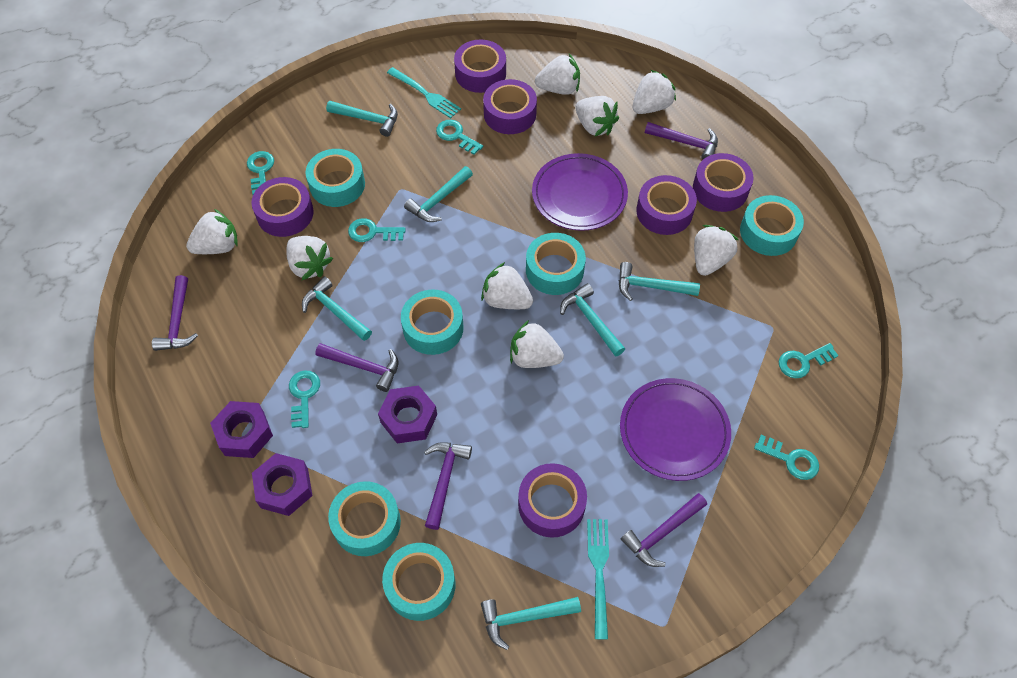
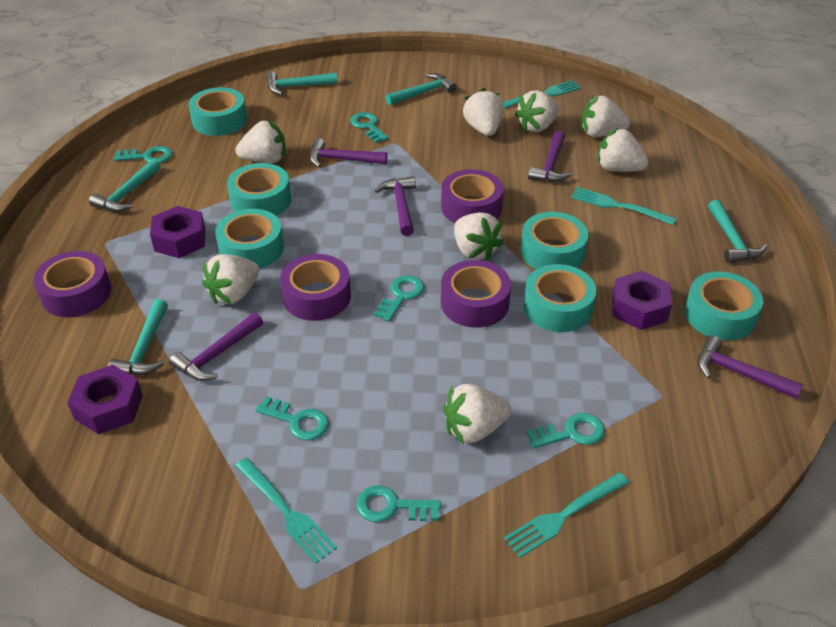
purple plate: 2 -> 0
purple tape: 6 -> 4
turquoise fork: 2 -> 4
turquoise hammer: 6 -> 5

